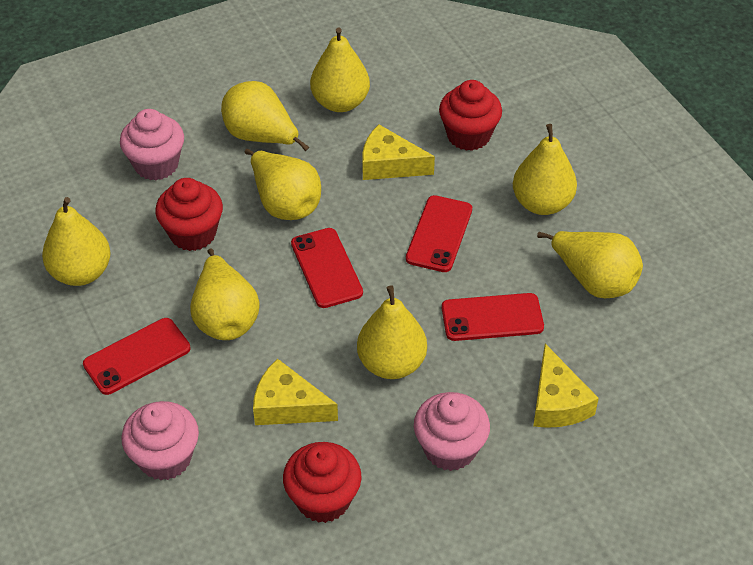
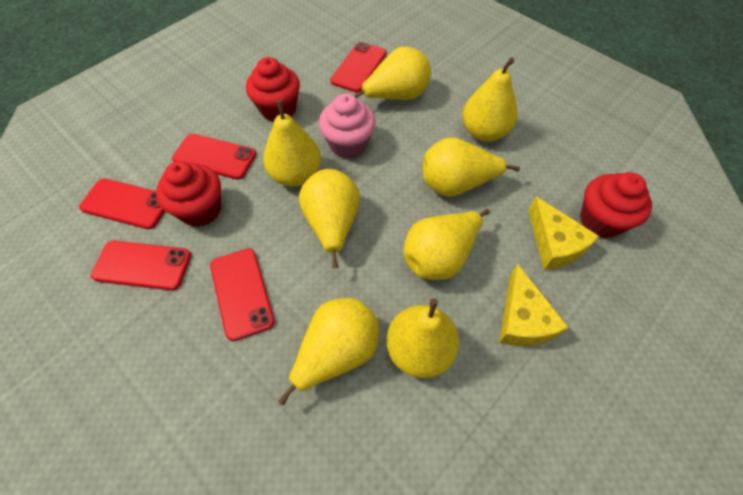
pink cupcake: 3 -> 1
red phone: 4 -> 5
yellow cheese: 3 -> 2

